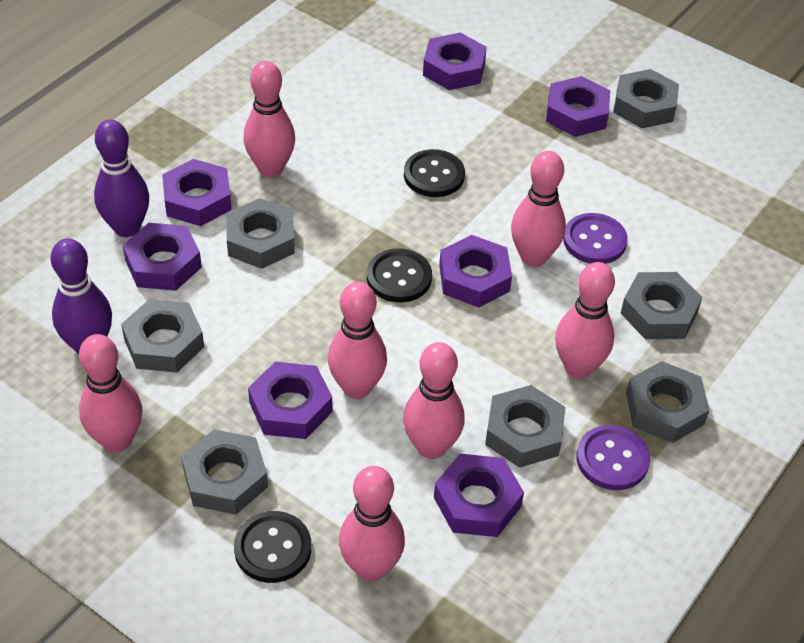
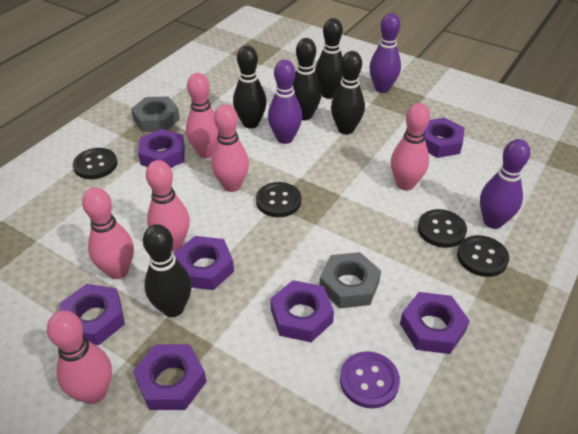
black bowling pin: 0 -> 5
black button: 3 -> 4
grey nut: 7 -> 2
pink bowling pin: 7 -> 6
purple bowling pin: 2 -> 3
purple button: 2 -> 1

